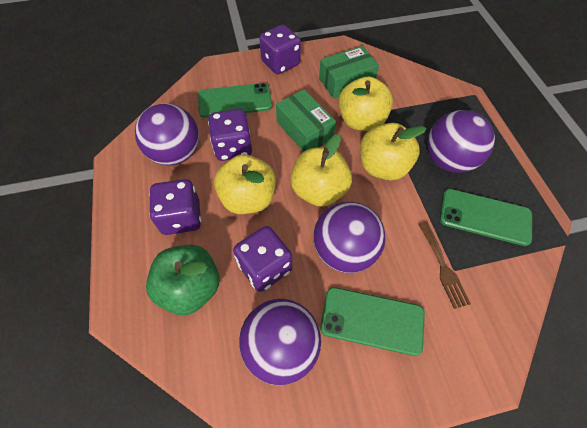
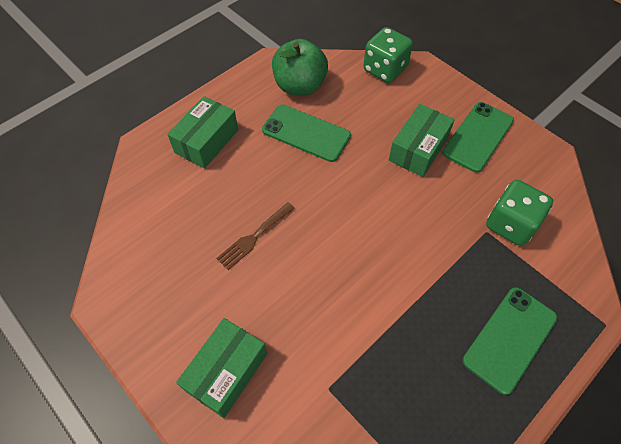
green box: 2 -> 3
green dice: 0 -> 2
purple ball: 4 -> 0
purple dice: 4 -> 0
yellow apple: 4 -> 0

